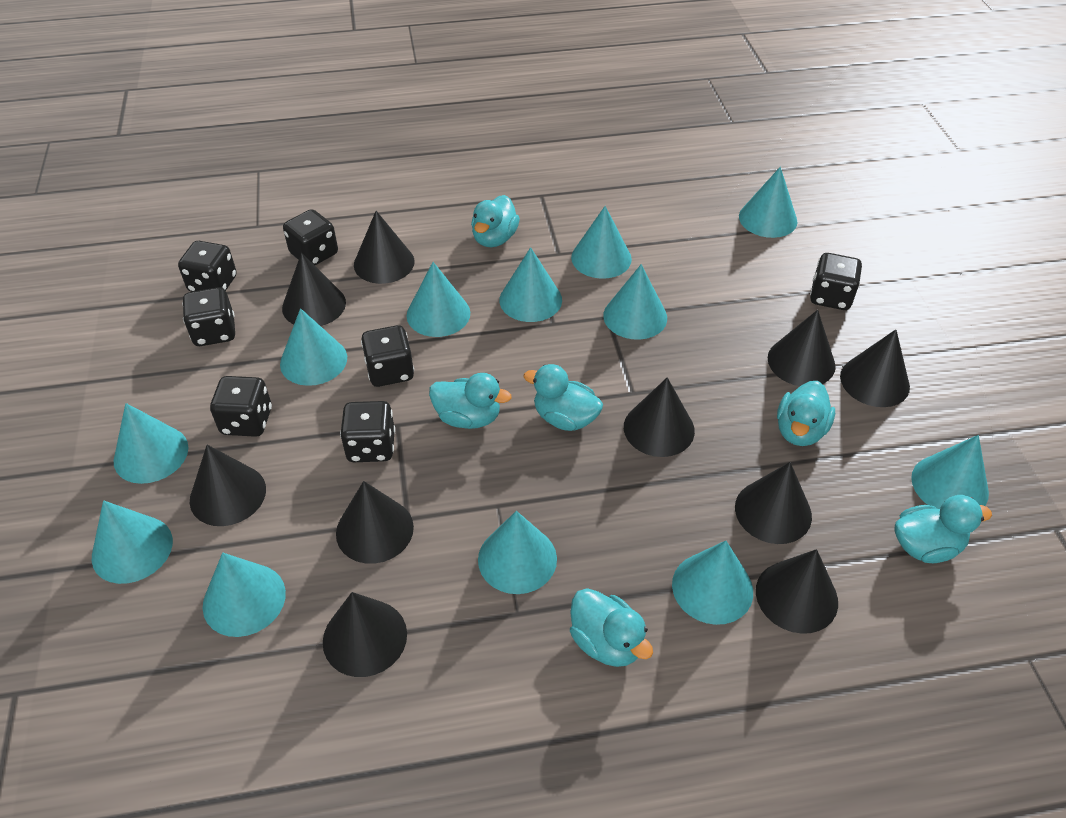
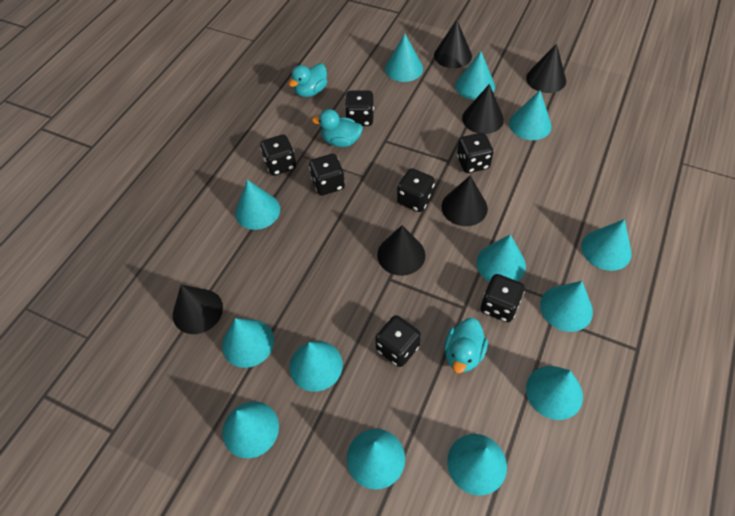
black cone: 10 -> 6
turquoise cone: 12 -> 13
turquoise duck: 6 -> 3

